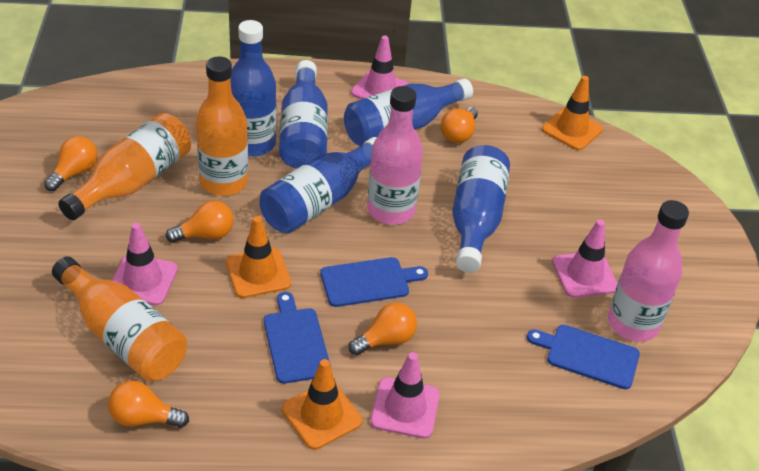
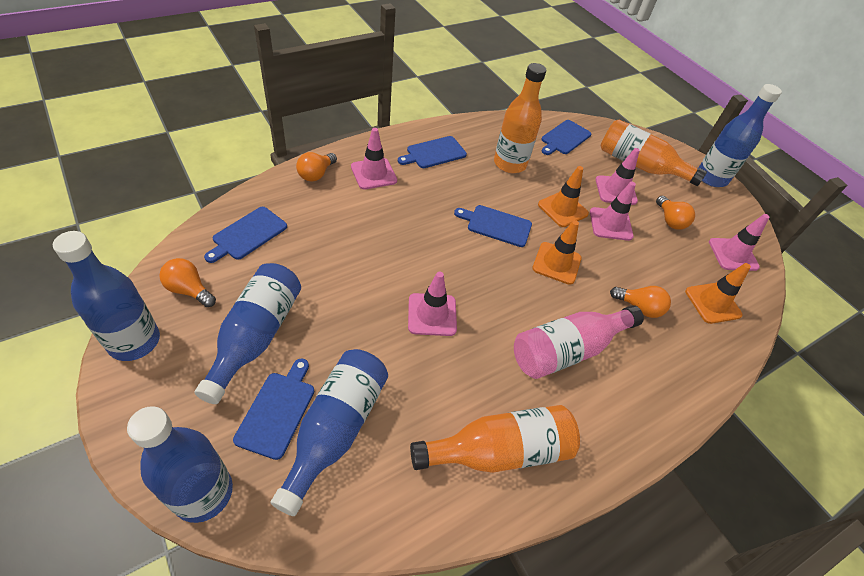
blue cutting board: 3 -> 5
orange light bulb: 5 -> 4
pink bottle: 2 -> 1
pink traffic cone: 4 -> 5

